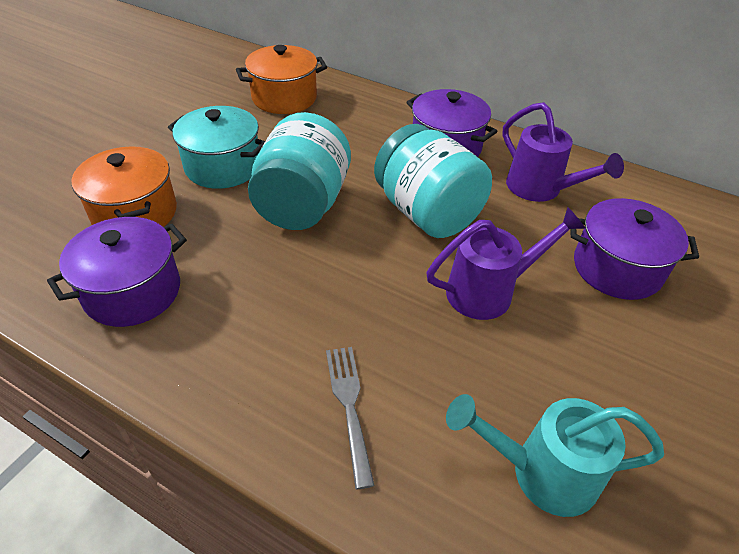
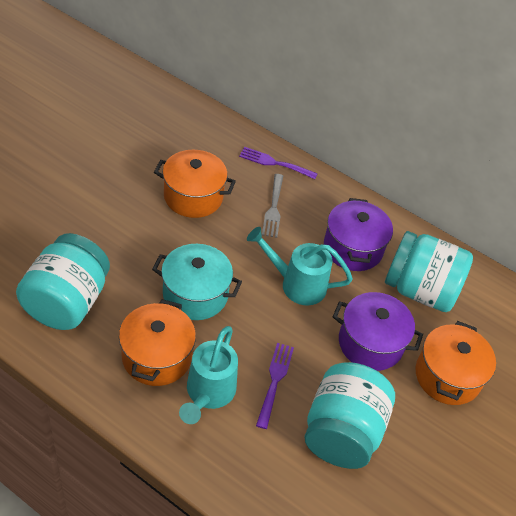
orange pot: 2 -> 3
purple fork: 0 -> 2
purple pot: 3 -> 2
purple watering can: 2 -> 0
turquoise jar: 2 -> 3
turquoise watering can: 1 -> 2

